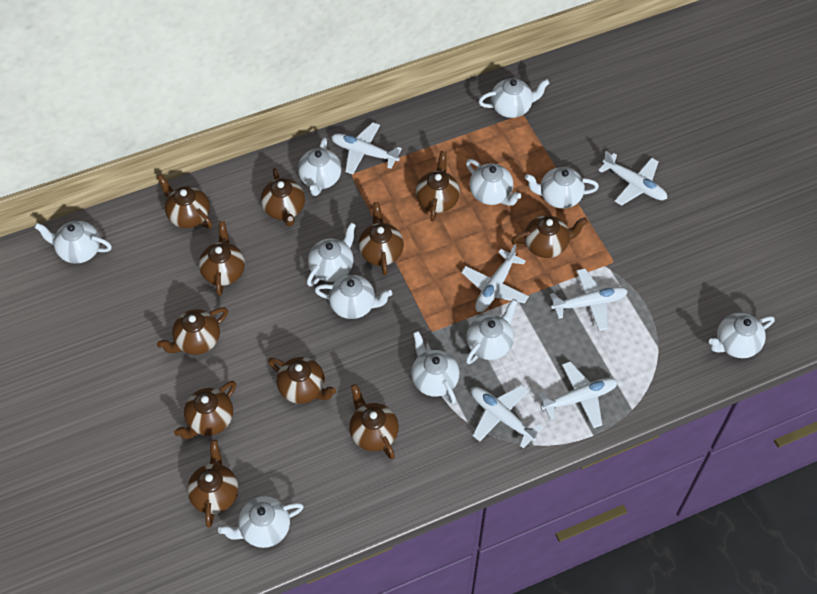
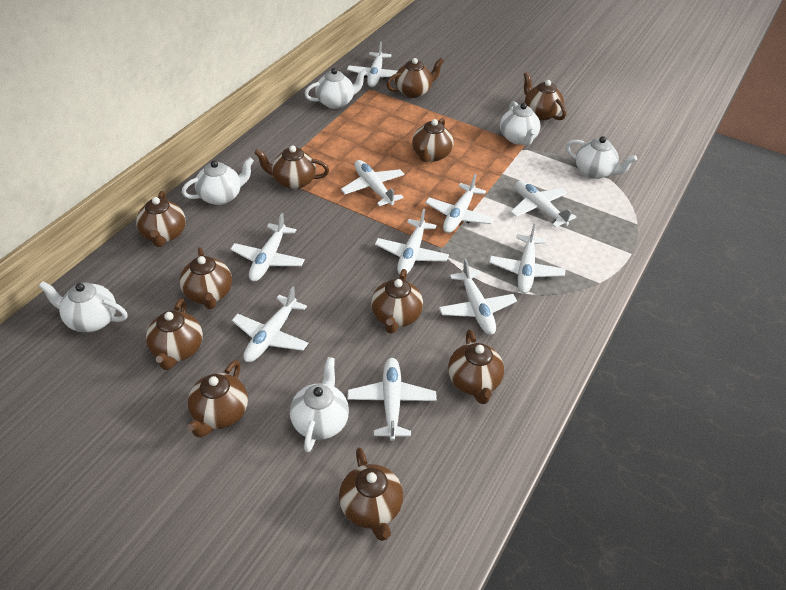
white plane: 6 -> 10
white teapot: 11 -> 6

